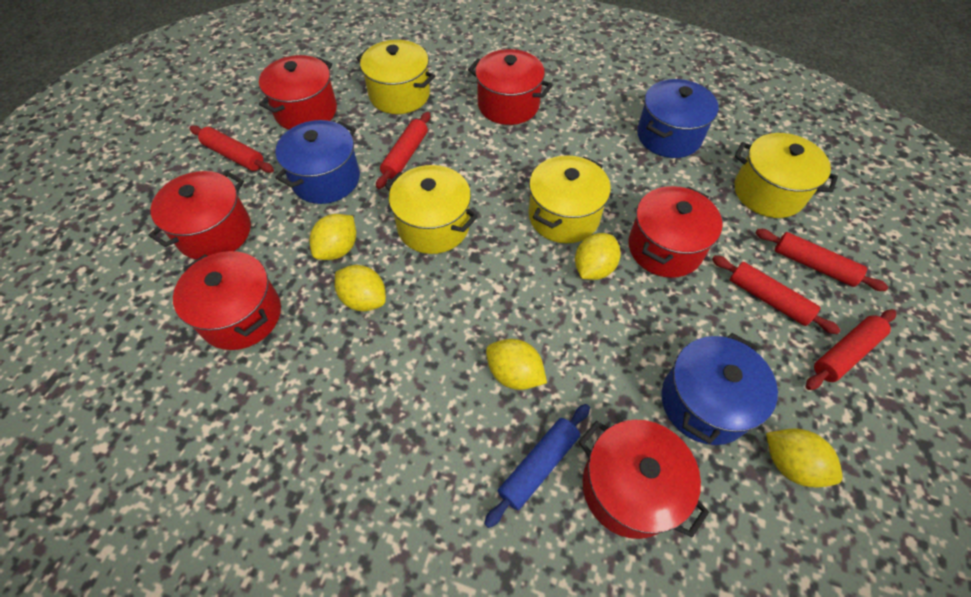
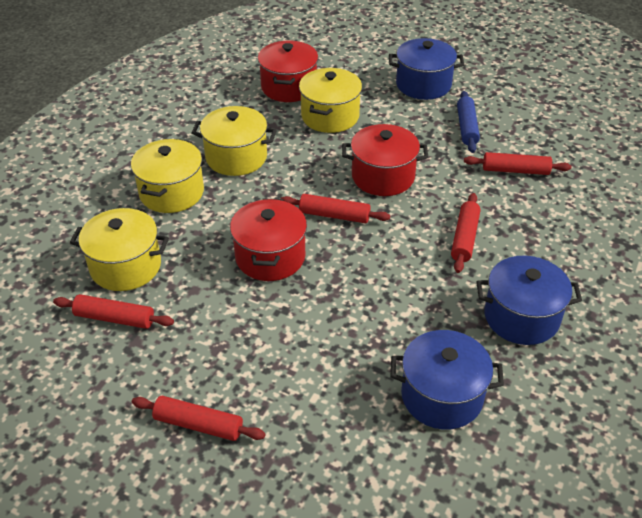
red pot: 6 -> 3
yellow lemon: 5 -> 0

